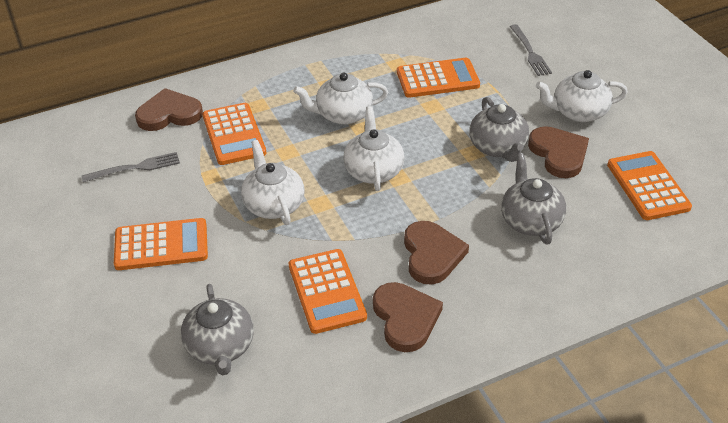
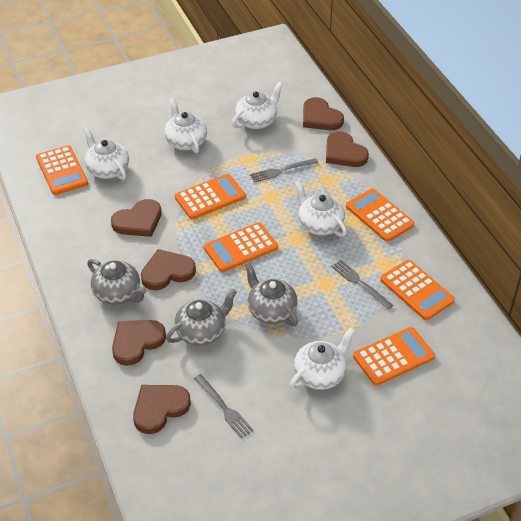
brown heart: 4 -> 6
grey fork: 2 -> 3
orange calculator: 5 -> 6
white teapot: 4 -> 5

